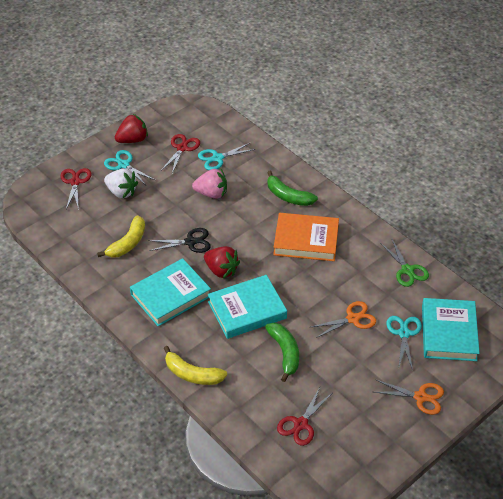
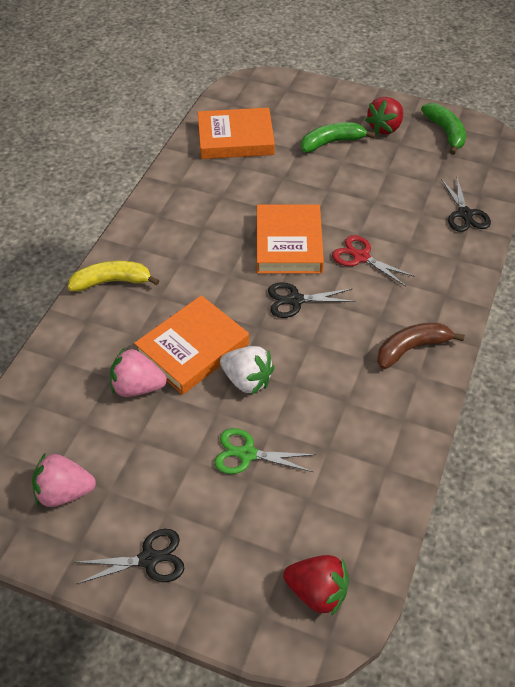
black scissors: 1 -> 3
brown banana: 0 -> 1
orange book: 1 -> 3
orange scissors: 2 -> 0
pink strawberry: 1 -> 2
red scissors: 3 -> 1
turquoise book: 3 -> 0
turquoise scissors: 3 -> 0
yellow banana: 2 -> 1

